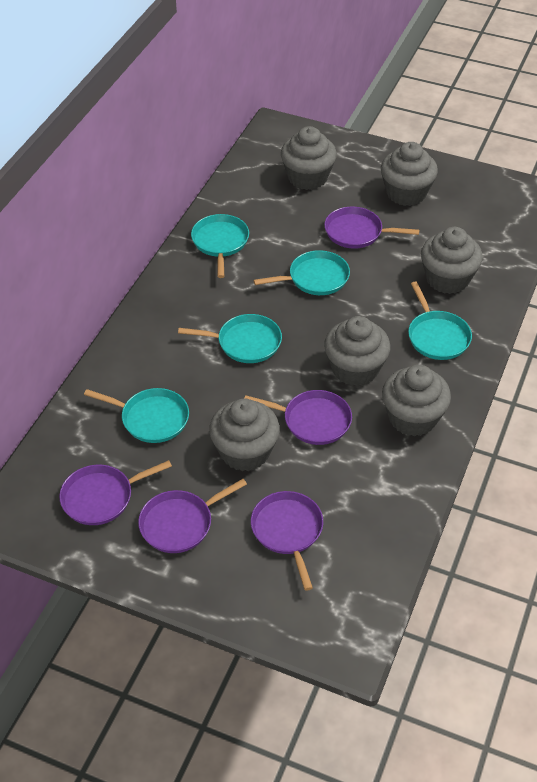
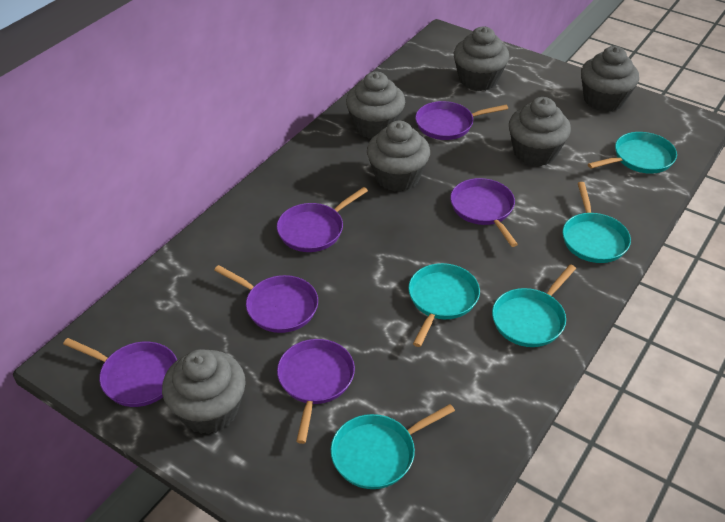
purple pan: 5 -> 6

